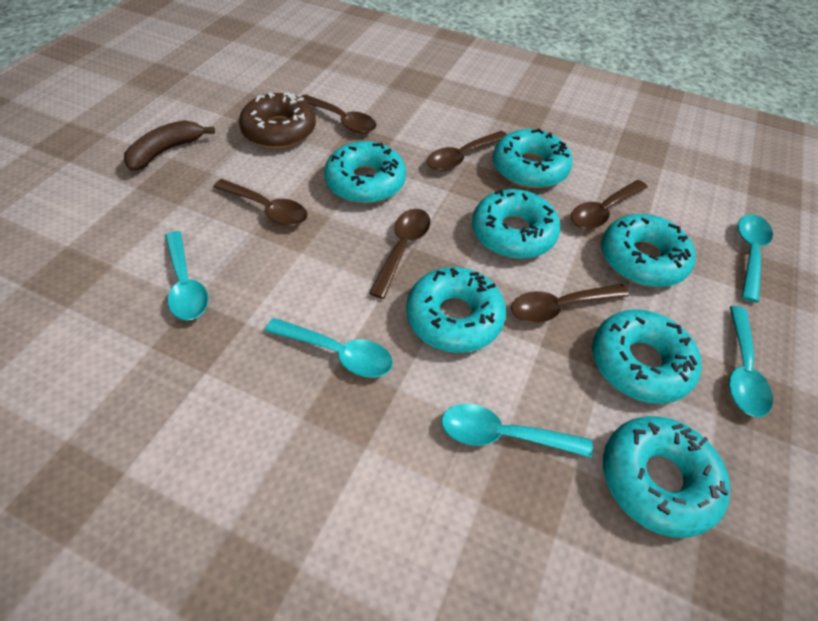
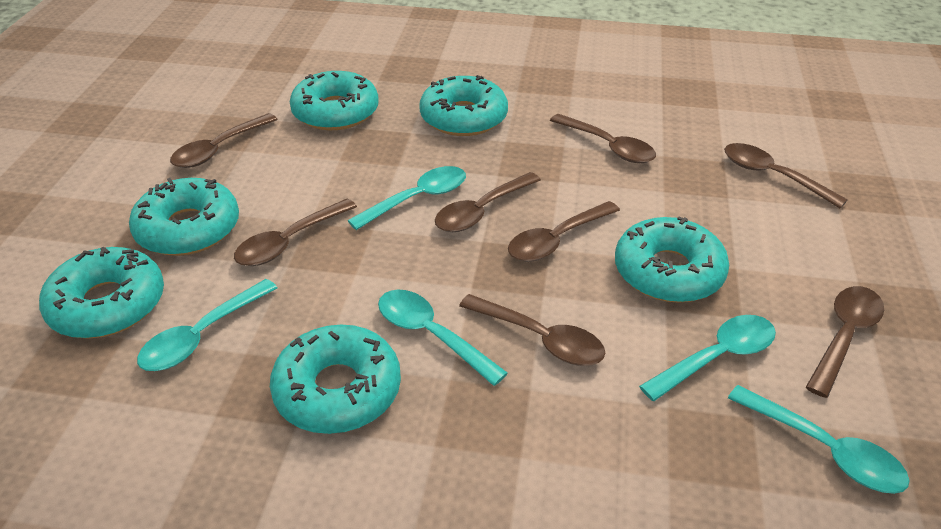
brown banana: 1 -> 0
brown donut: 1 -> 0
brown spoon: 6 -> 8
turquoise donut: 7 -> 6

